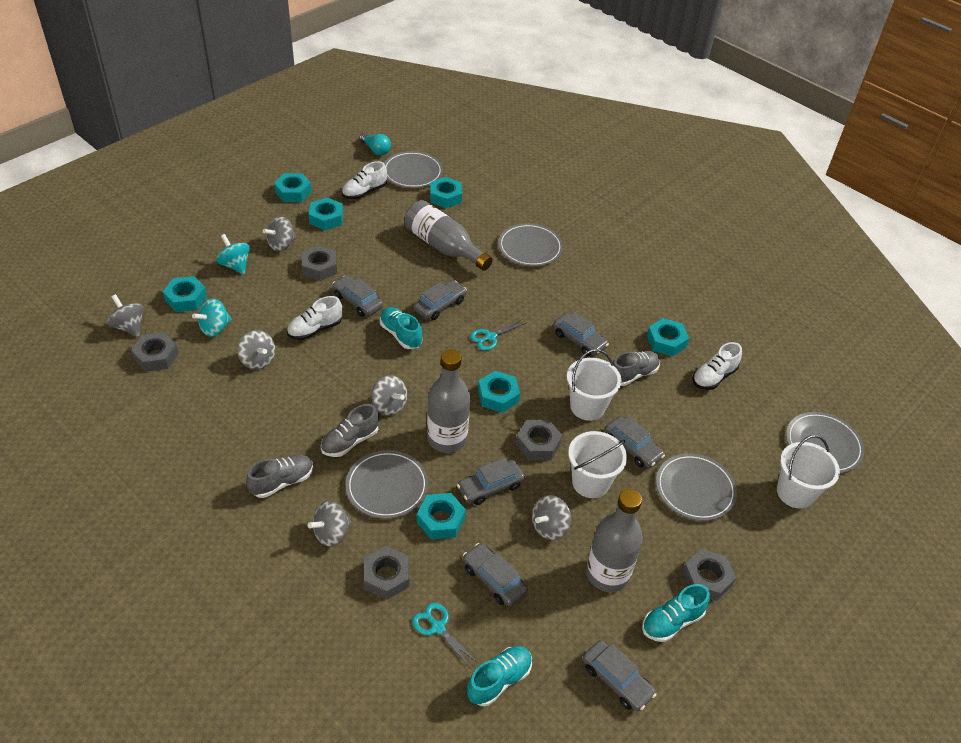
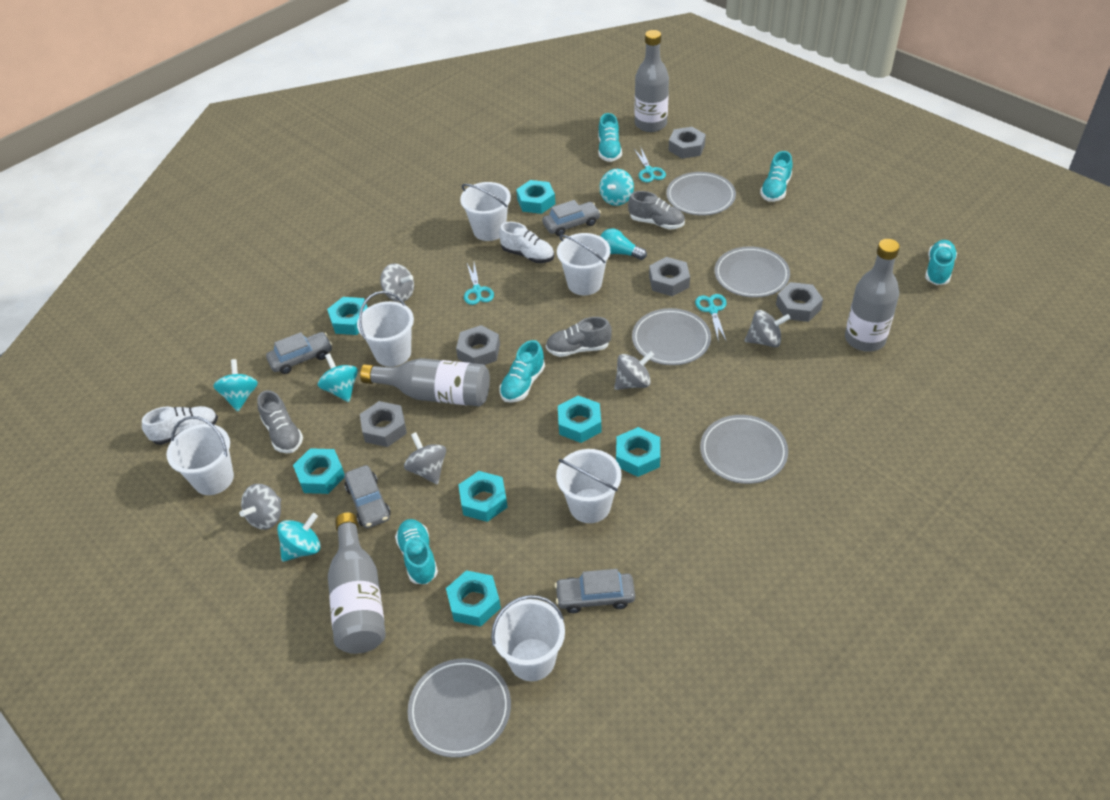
grey bottle: 3 -> 4
grey car: 7 -> 4
grey spinning top: 6 -> 5
turquoise scissors: 2 -> 3
turquoise shoe: 3 -> 5
turquoise spinning top: 2 -> 4
white bucket: 3 -> 6
white shoe: 3 -> 2

